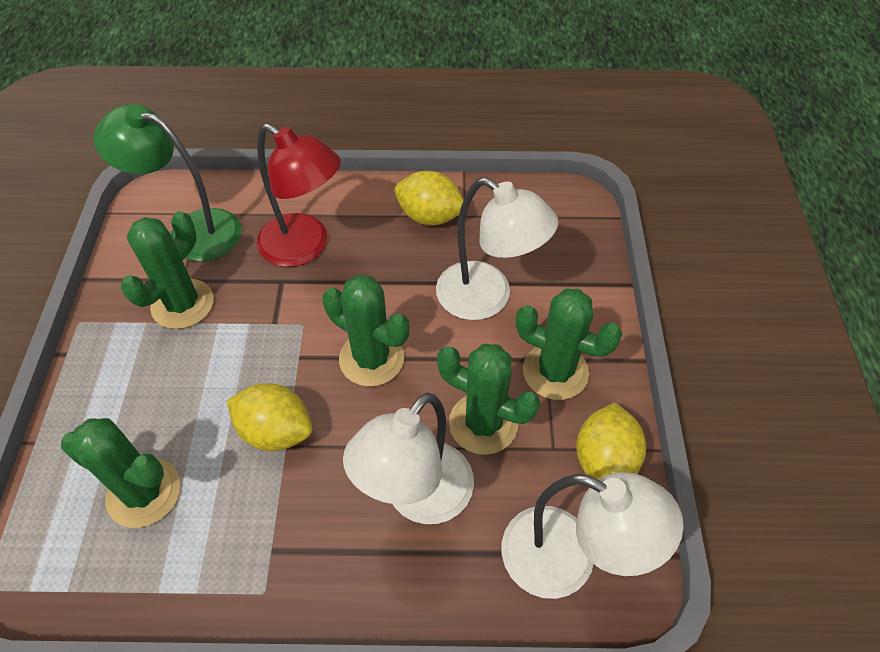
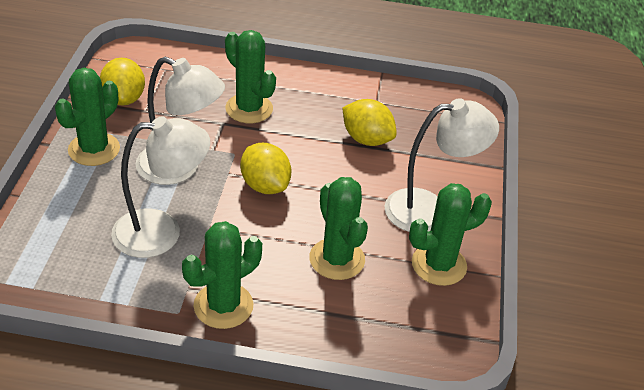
green lamp: 1 -> 0
red lamp: 1 -> 0

